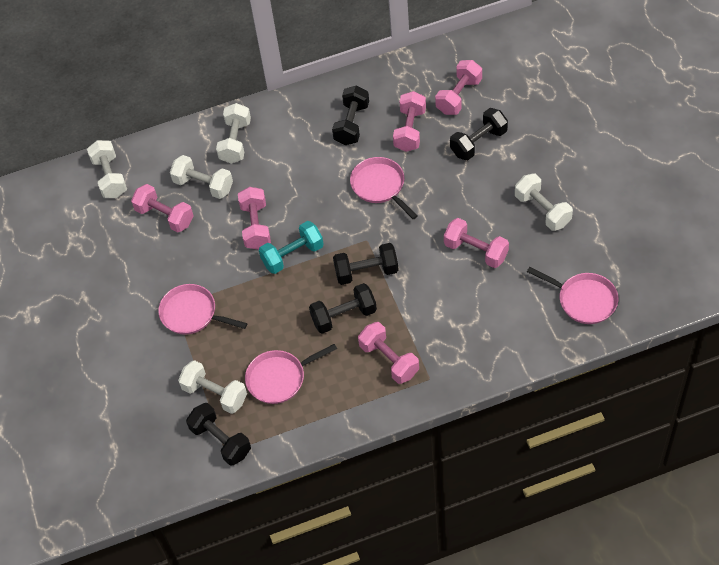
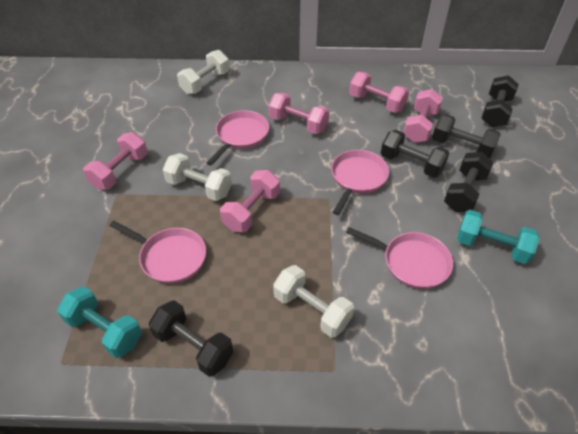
pink dumbbell: 6 -> 5
turquoise dumbbell: 1 -> 2
white dumbbell: 5 -> 3

